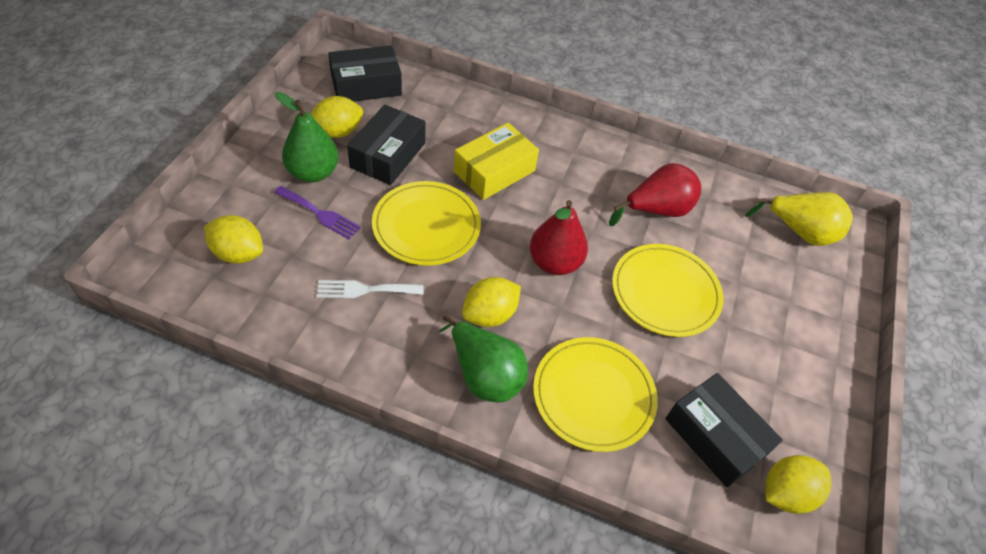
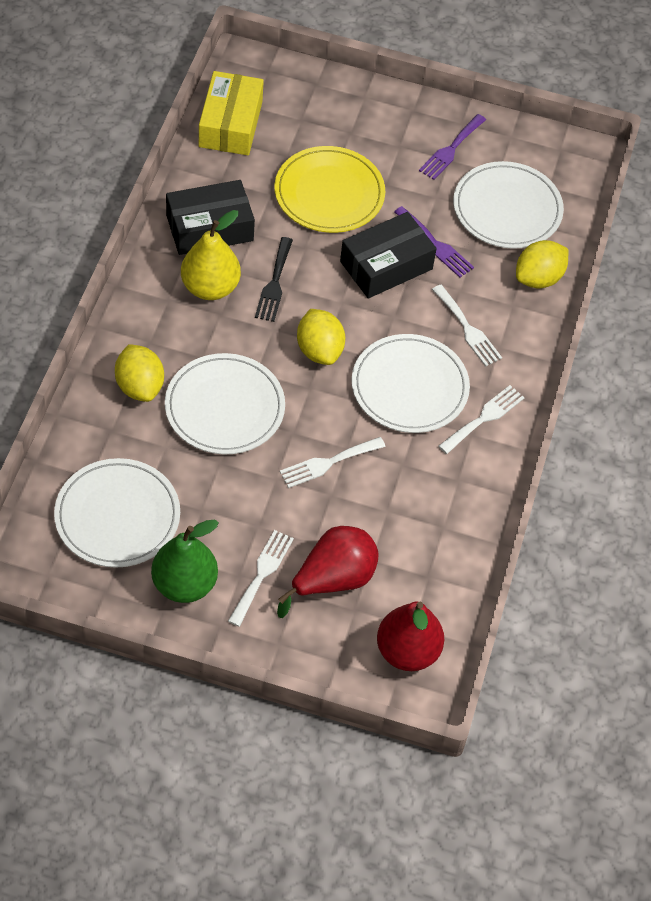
black box: 3 -> 2
black fork: 0 -> 1
green pear: 2 -> 1
purple fork: 1 -> 2
white fork: 1 -> 4
white plate: 0 -> 4
yellow lemon: 4 -> 3
yellow plate: 3 -> 1

